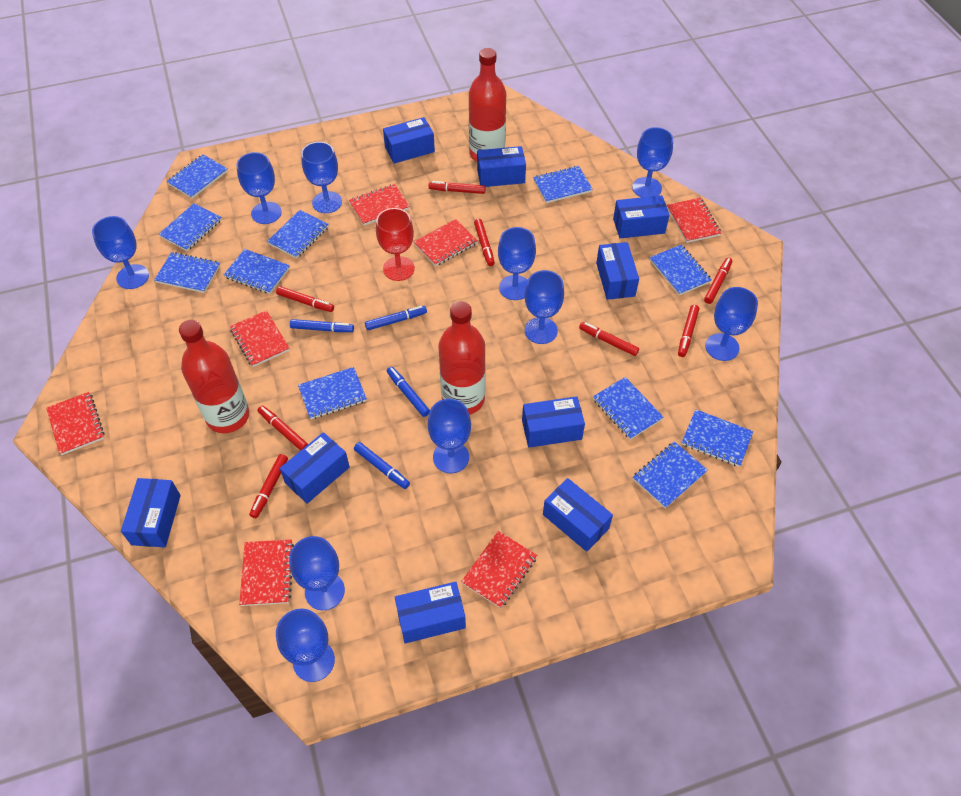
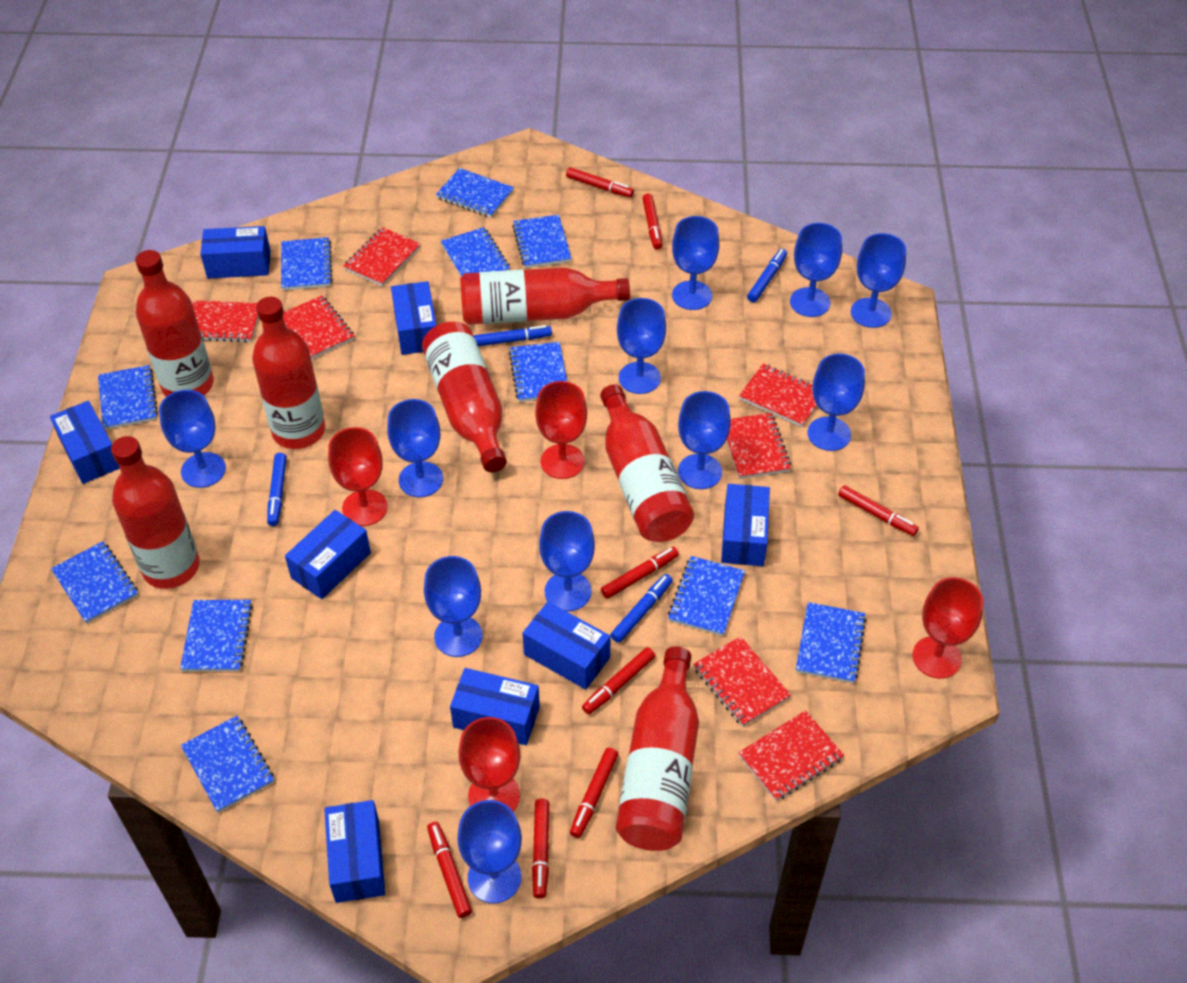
blue box: 9 -> 8
blue goblet: 10 -> 11
red bottle: 3 -> 7
red goblet: 1 -> 4

